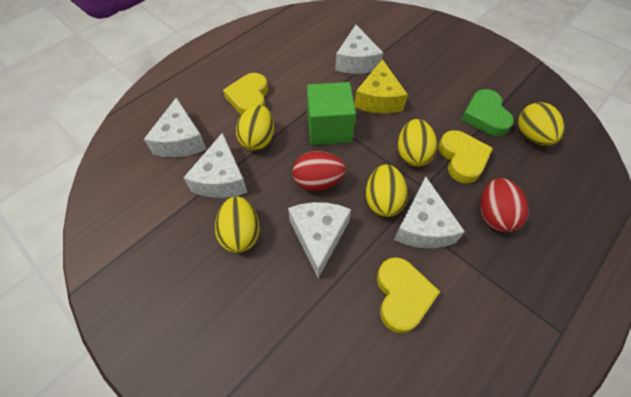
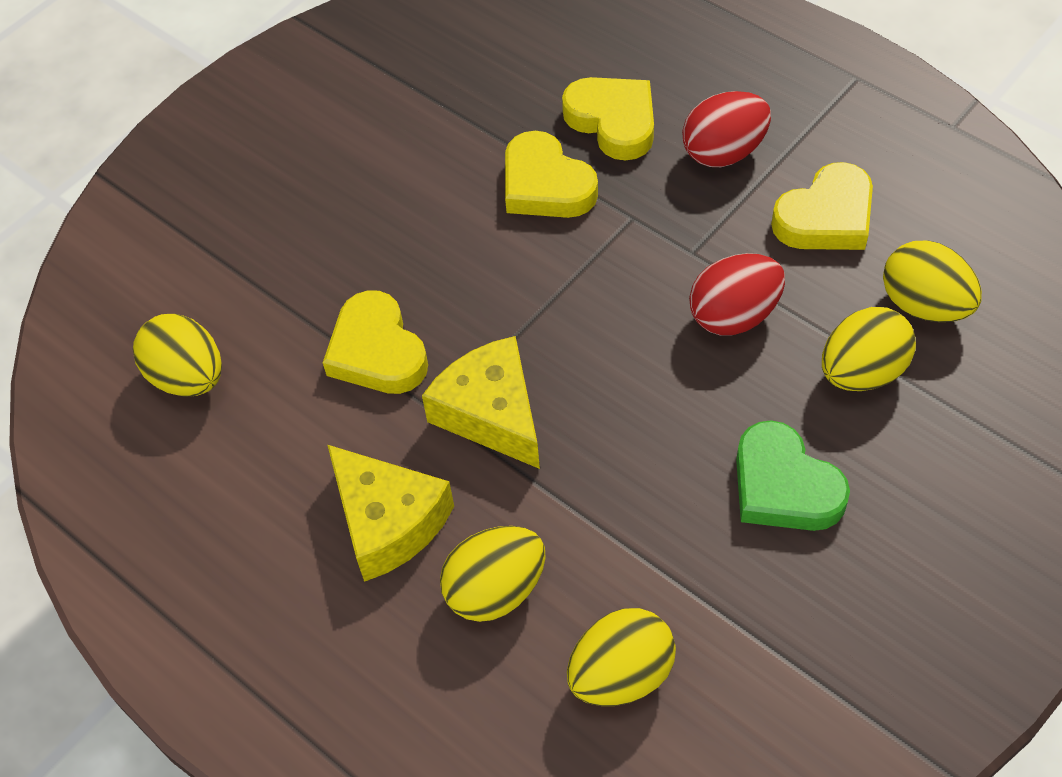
green cube: 1 -> 0
white cheese: 5 -> 0
yellow cheese: 1 -> 2
yellow heart: 3 -> 4

